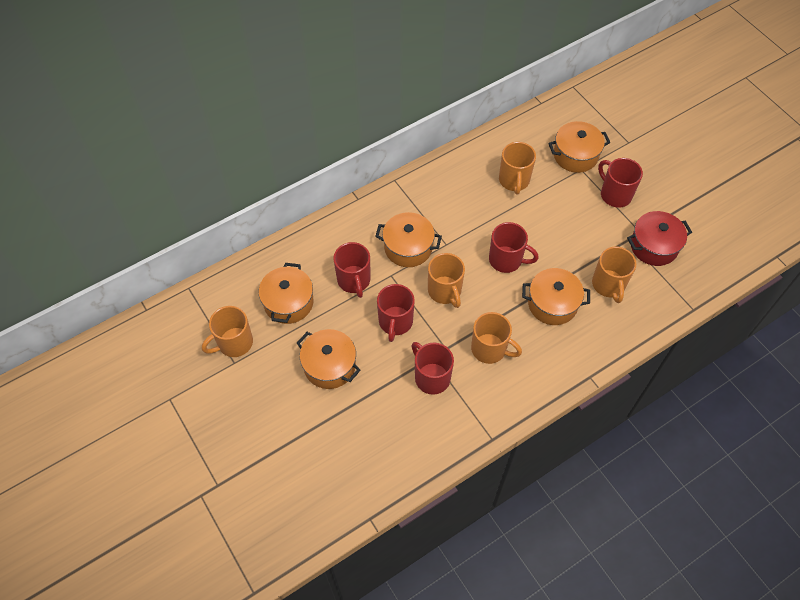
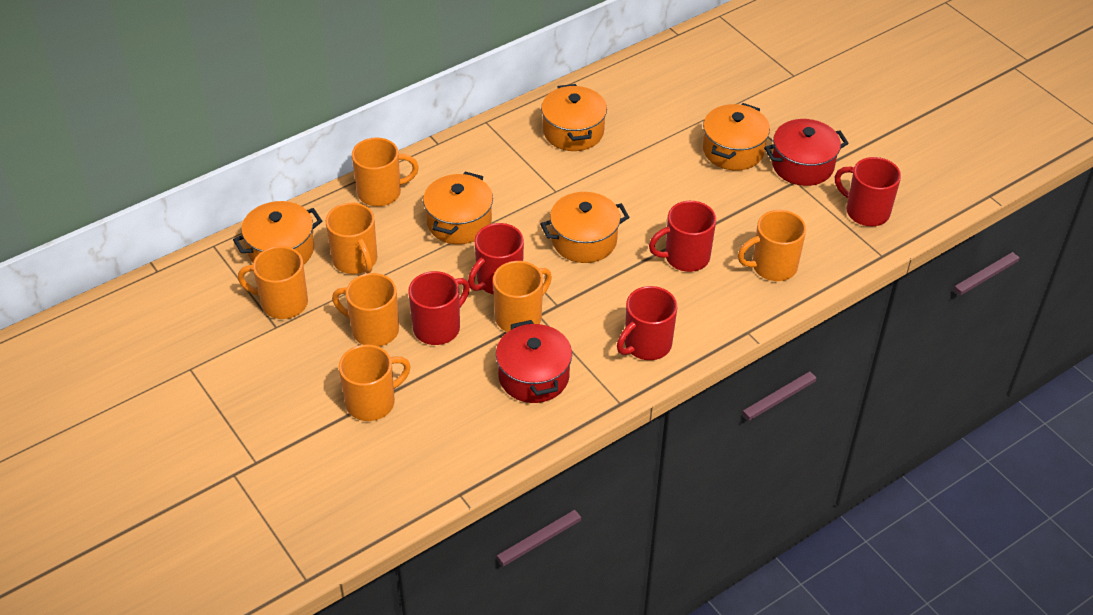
orange mug: 5 -> 7
red pot: 1 -> 2

